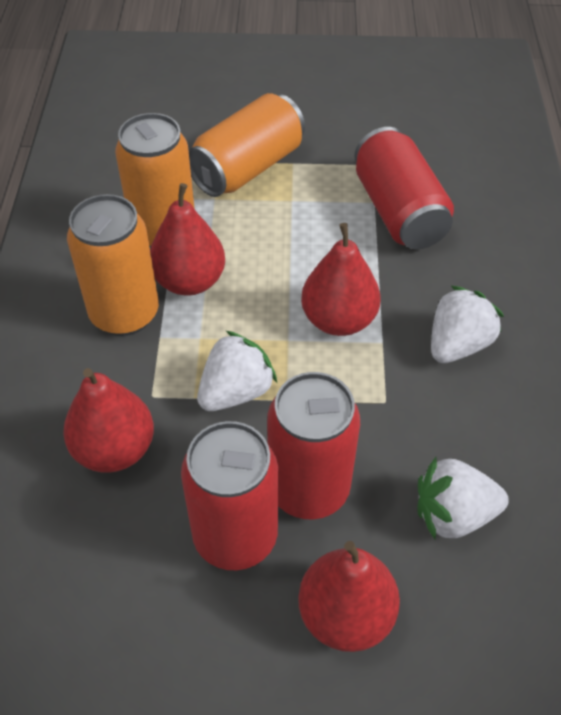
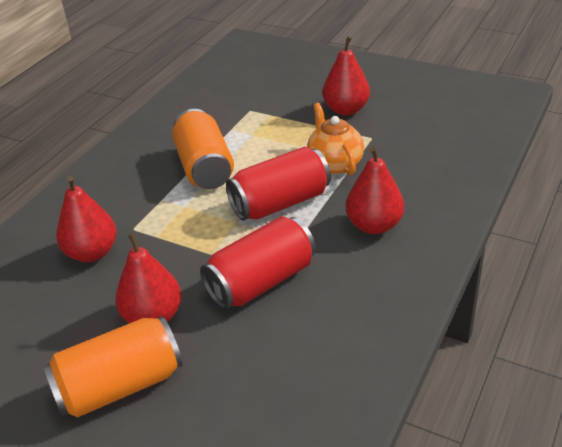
orange can: 3 -> 2
orange teapot: 0 -> 1
red can: 3 -> 2
white strawberry: 3 -> 0

